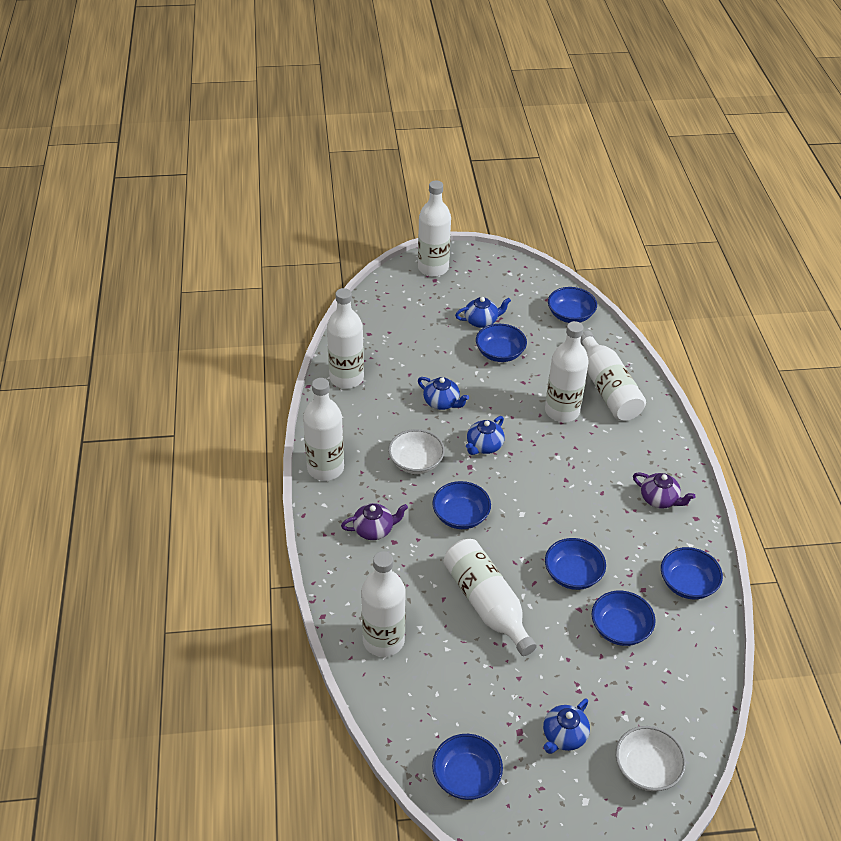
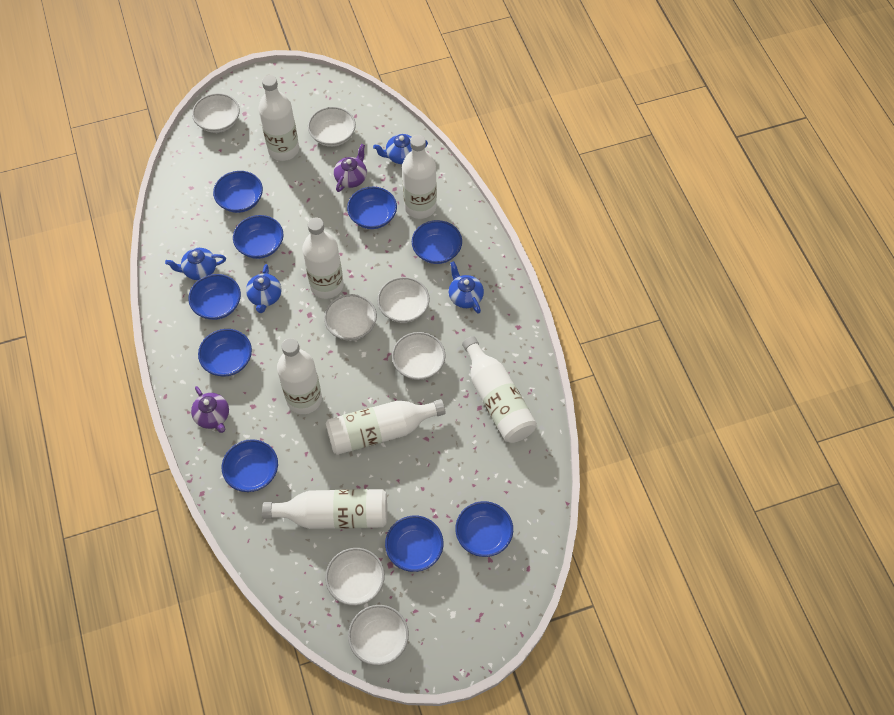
blue bowl: 7 -> 9
white bowl: 2 -> 7

